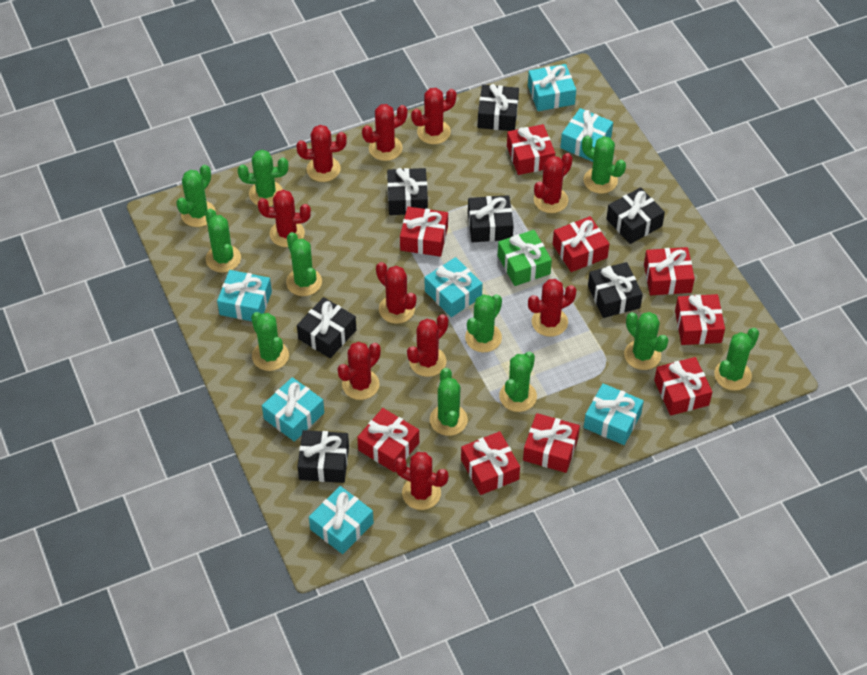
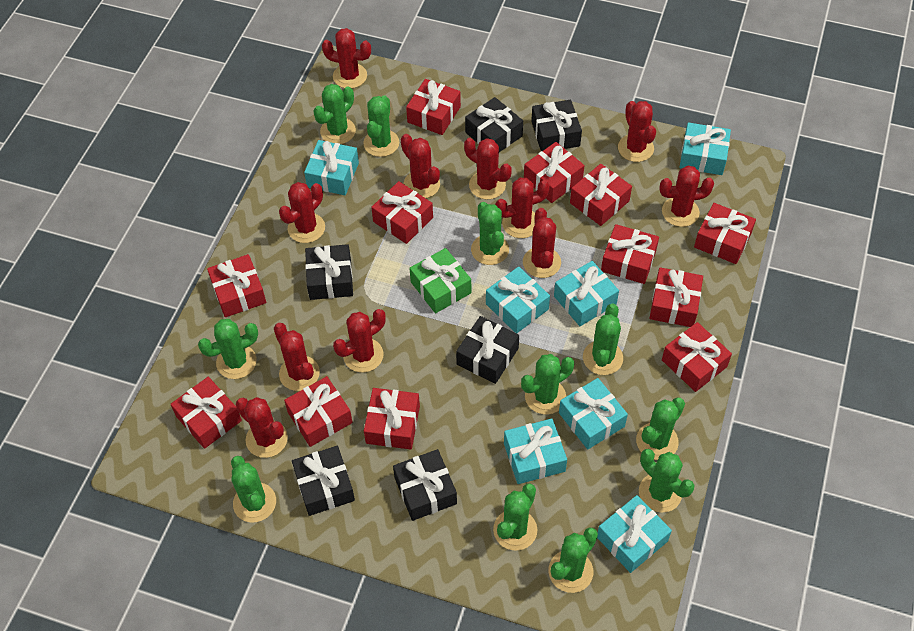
black gift: 7 -> 6
red cactus: 10 -> 11
red gift: 9 -> 12

